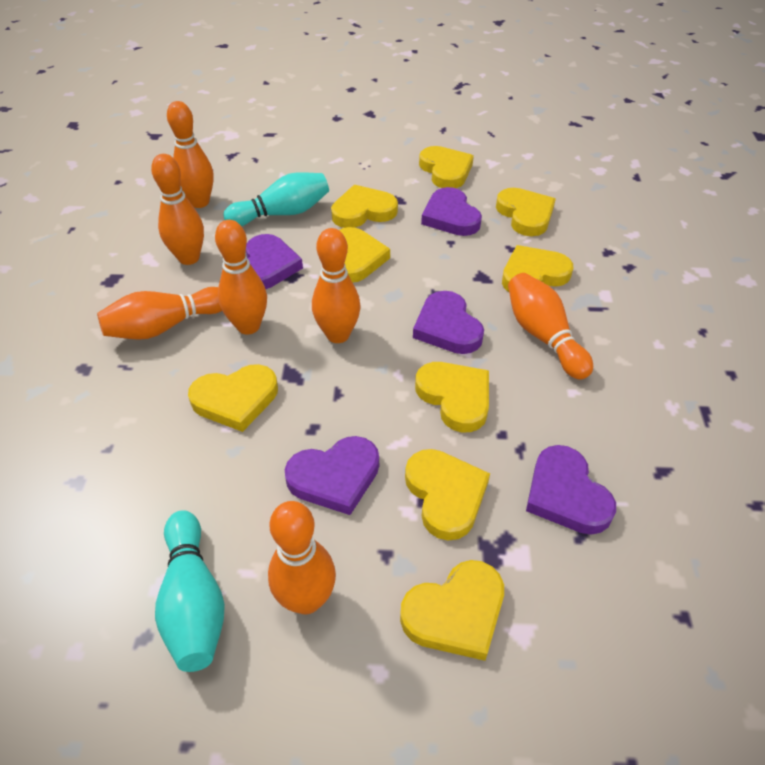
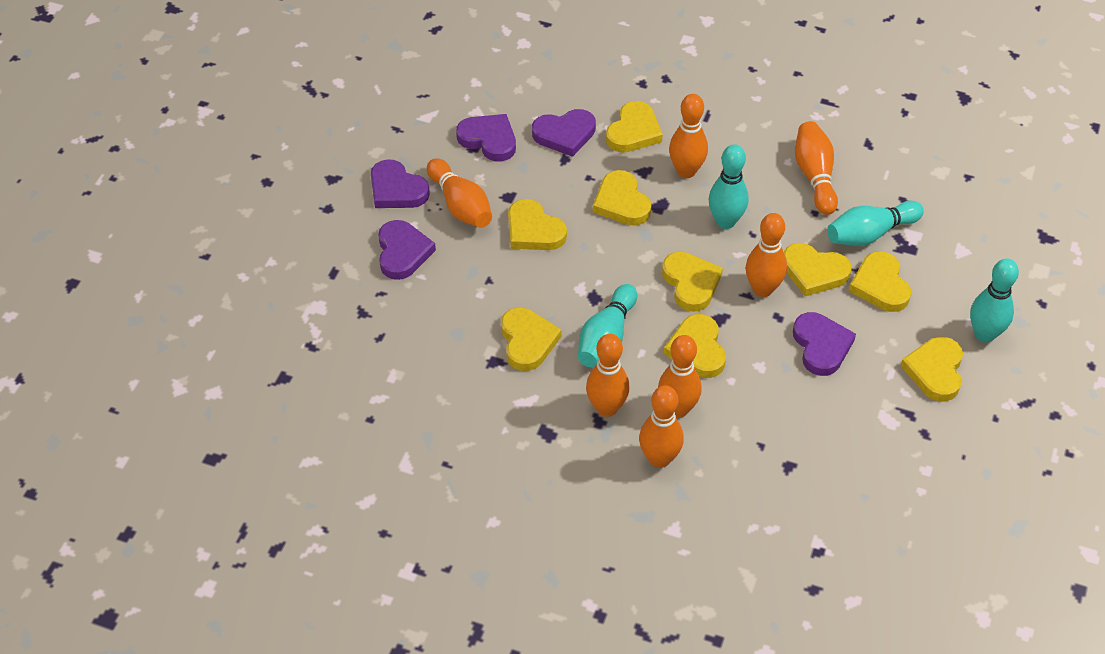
turquoise bowling pin: 2 -> 4

